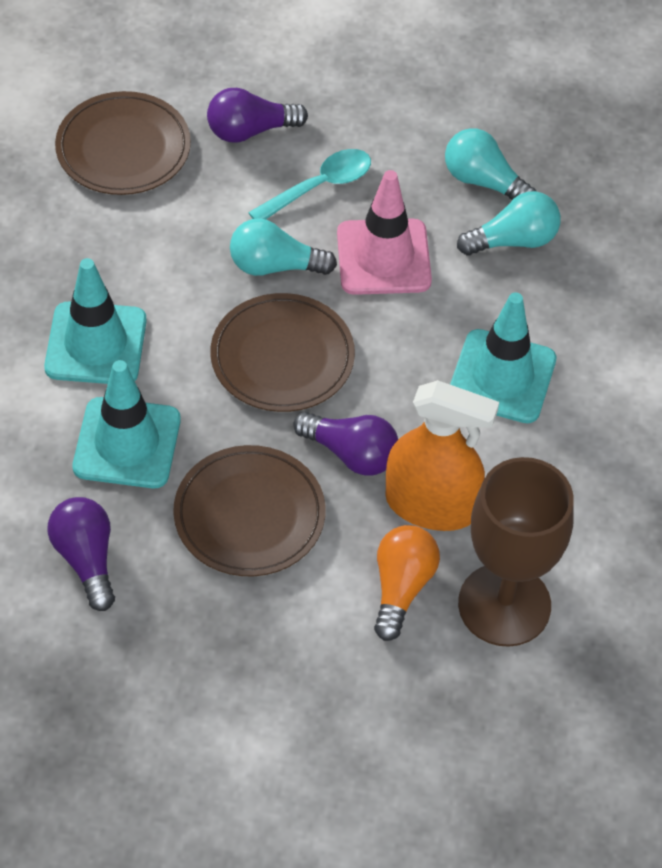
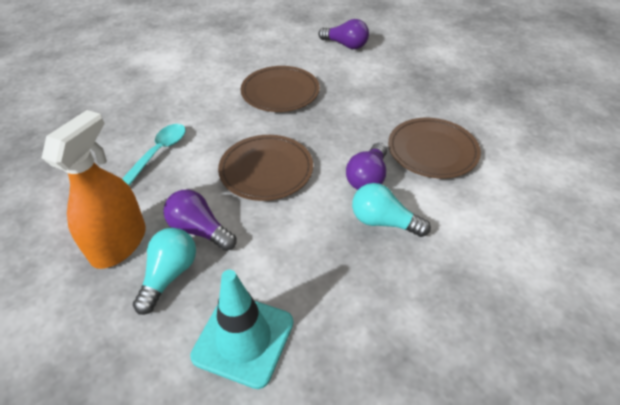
brown goblet: 1 -> 0
orange light bulb: 1 -> 0
pink traffic cone: 1 -> 0
turquoise light bulb: 3 -> 2
turquoise traffic cone: 3 -> 1

